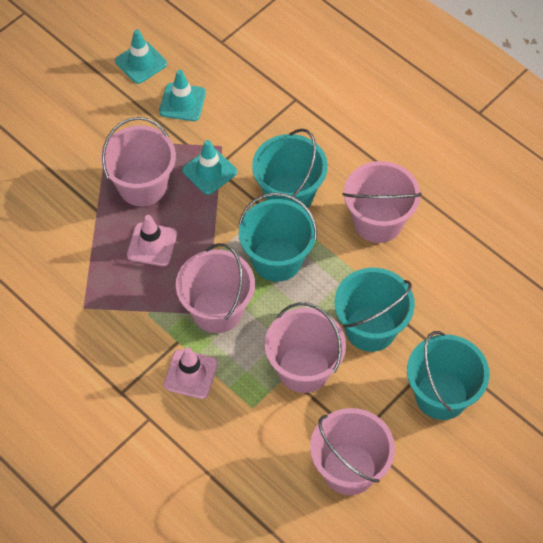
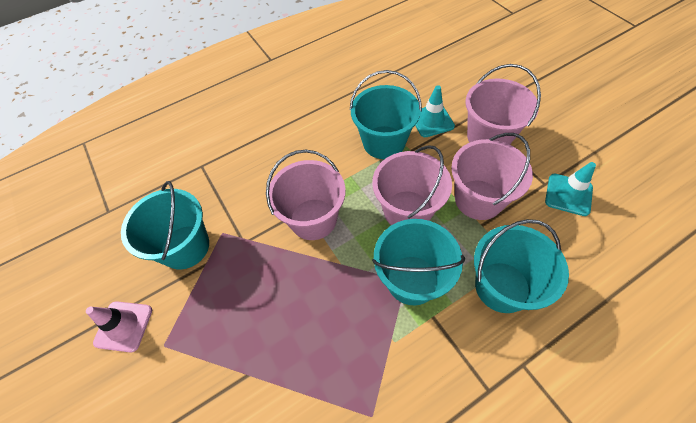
pink bucket: 5 -> 4
pink traffic cone: 2 -> 1
turquoise traffic cone: 3 -> 2

